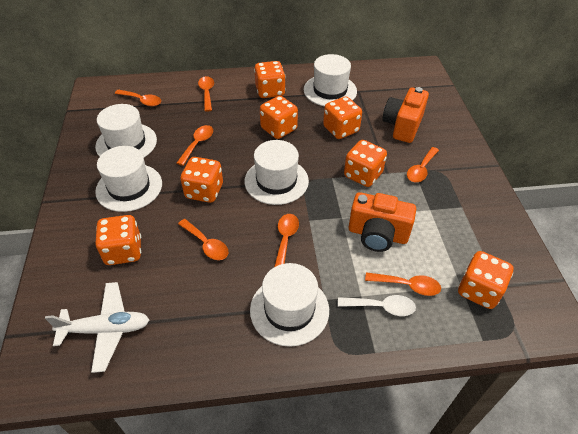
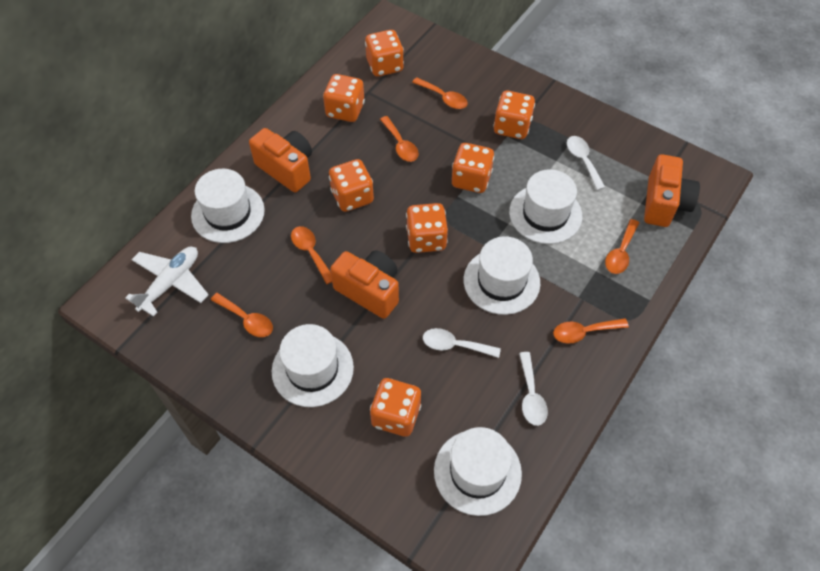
orange camera: 2 -> 3
orange spoon: 7 -> 6
white spoon: 1 -> 3

